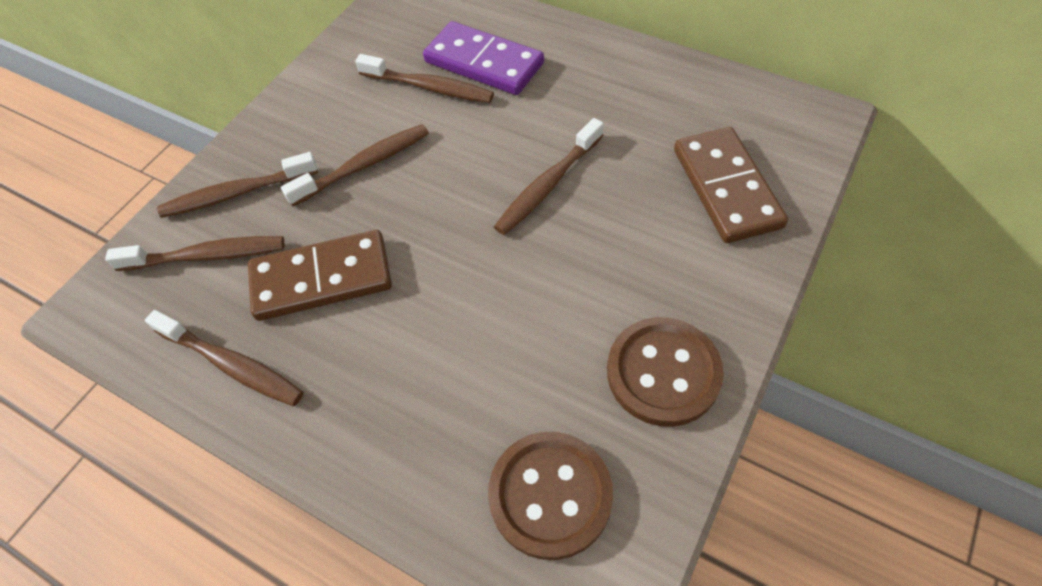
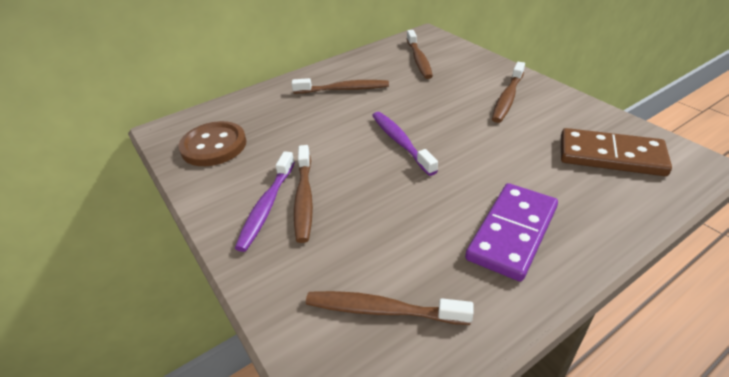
brown button: 2 -> 1
brown domino: 2 -> 1
brown toothbrush: 6 -> 5
purple toothbrush: 0 -> 2

